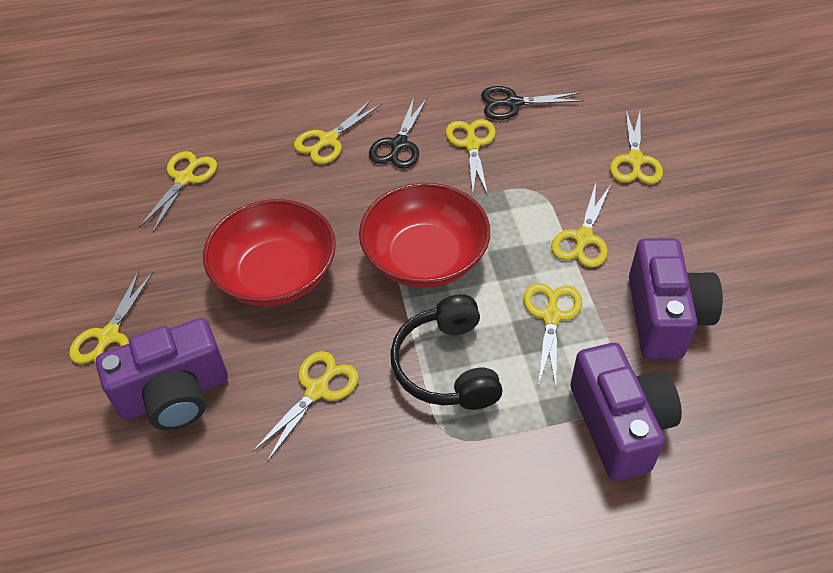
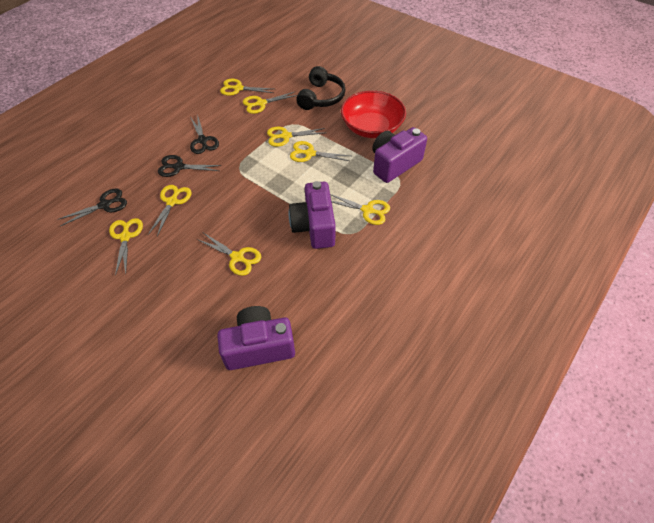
black scissors: 2 -> 3
red bowl: 2 -> 1

